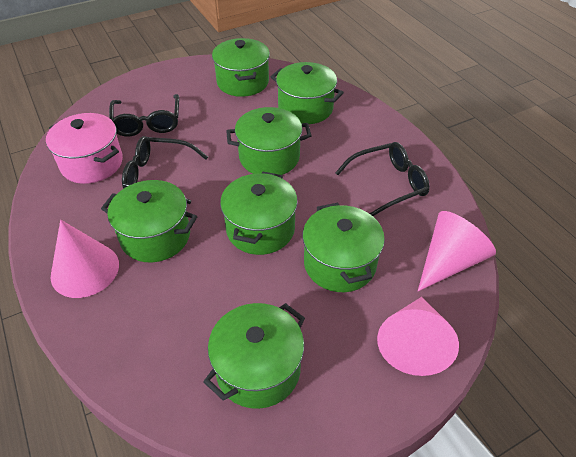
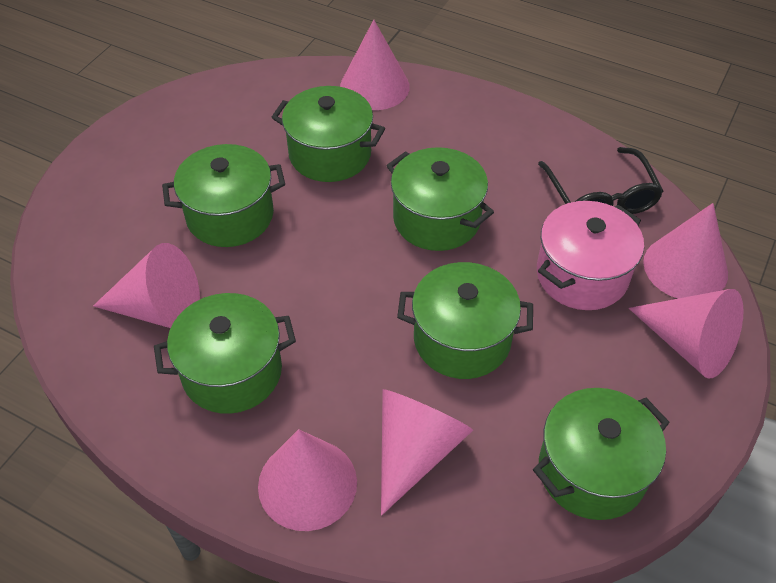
black glasses: 3 -> 1
green pot: 7 -> 6
pink cone: 3 -> 6

